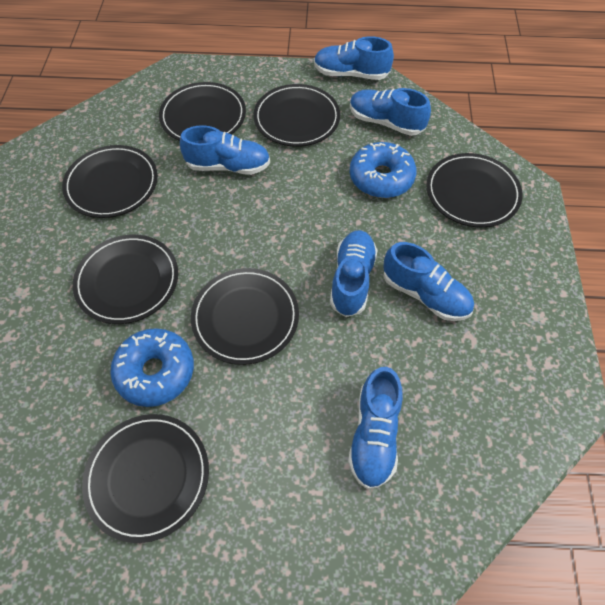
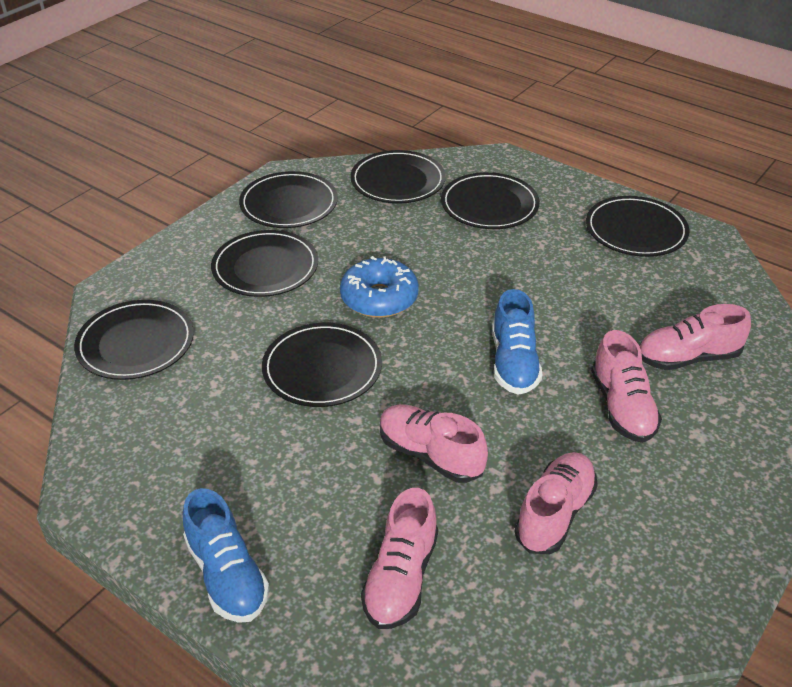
blue donut: 2 -> 1
blue shoe: 6 -> 2
pink shoe: 0 -> 5

